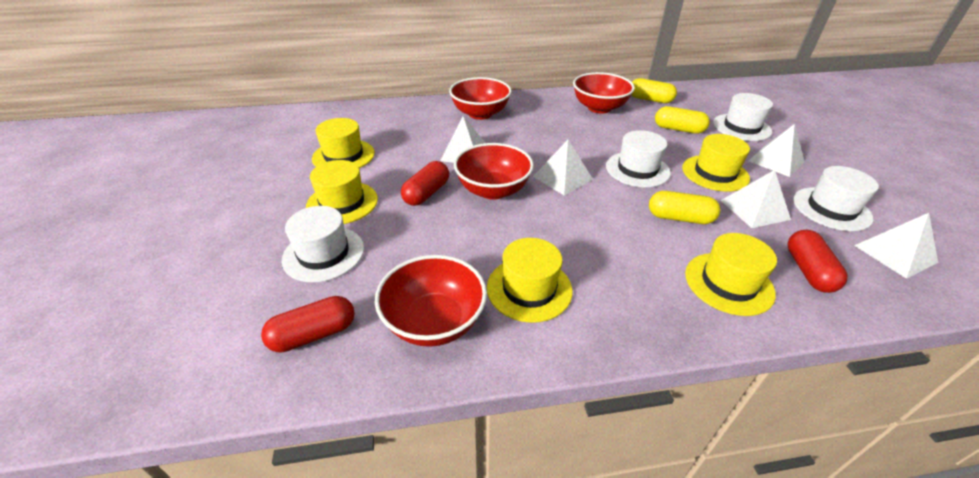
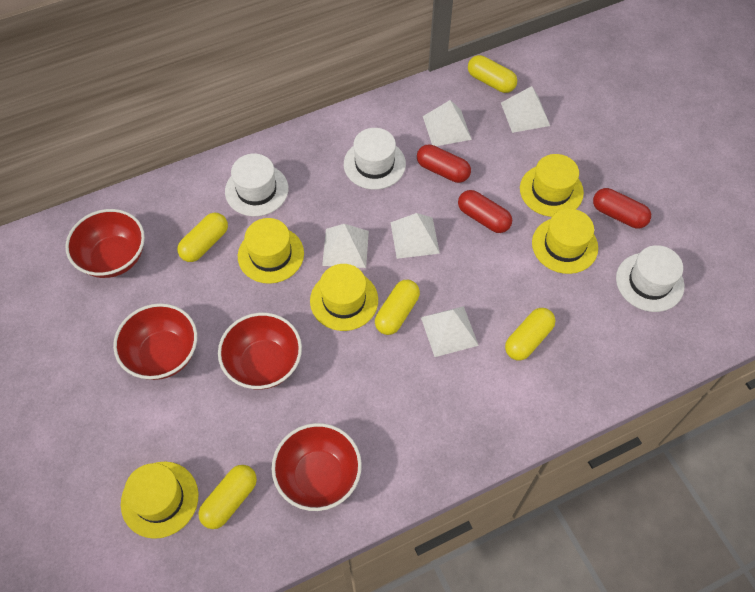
white hat: 4 -> 3
yellow capsule: 3 -> 5

